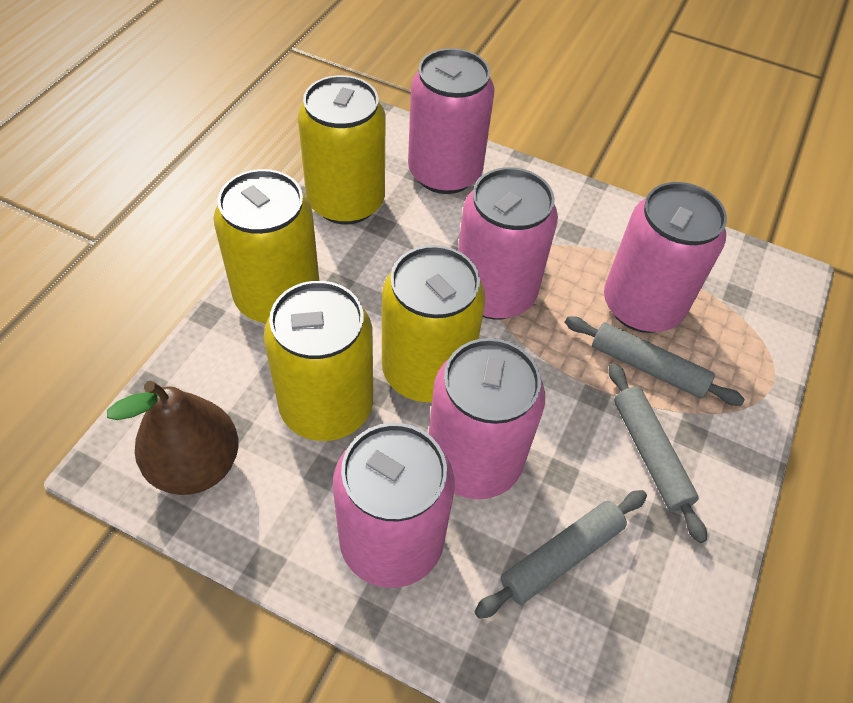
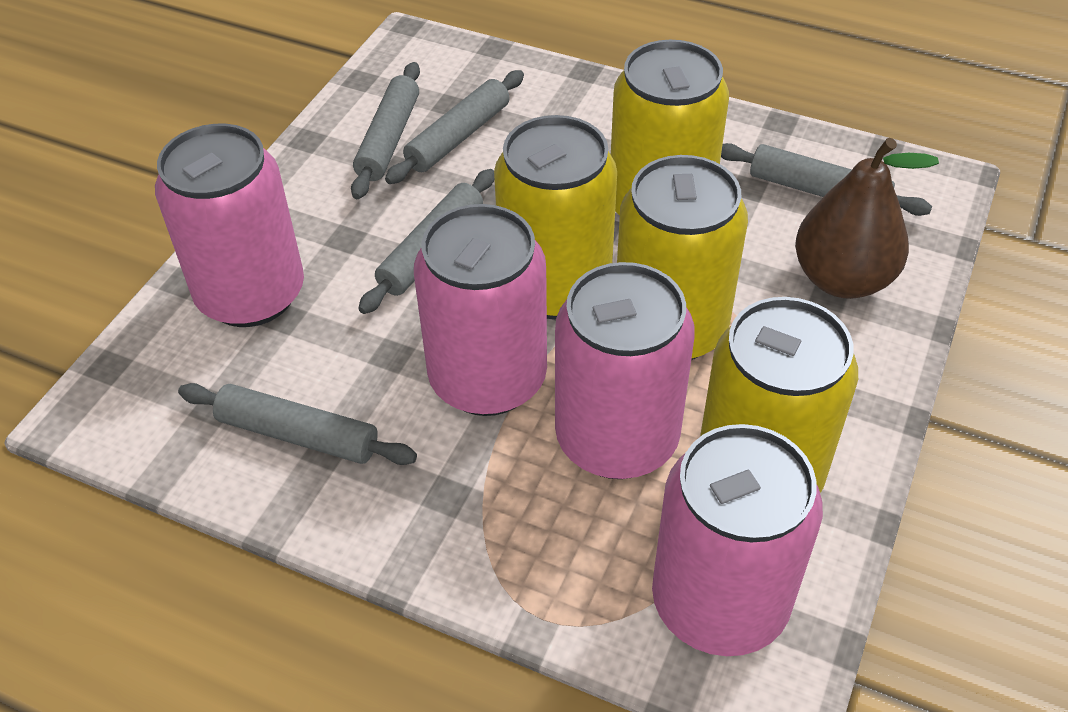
grey rolling pin: 3 -> 5
pink can: 5 -> 4

